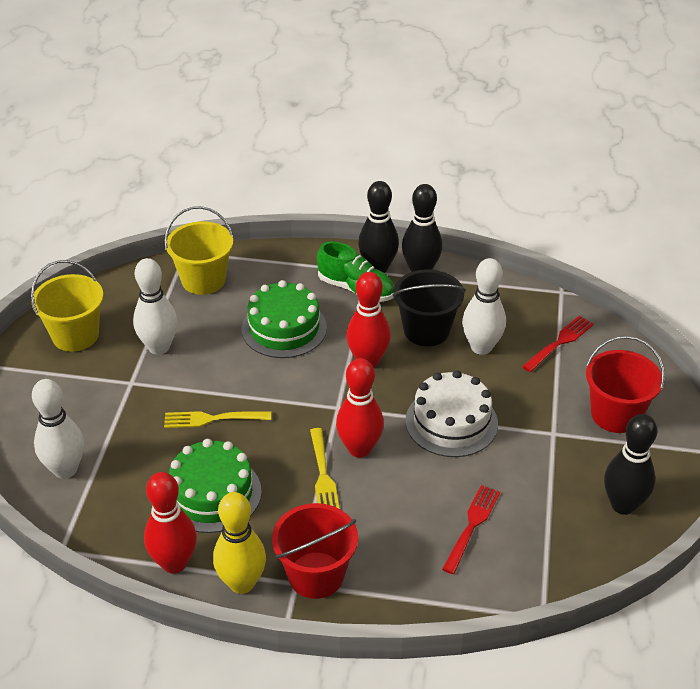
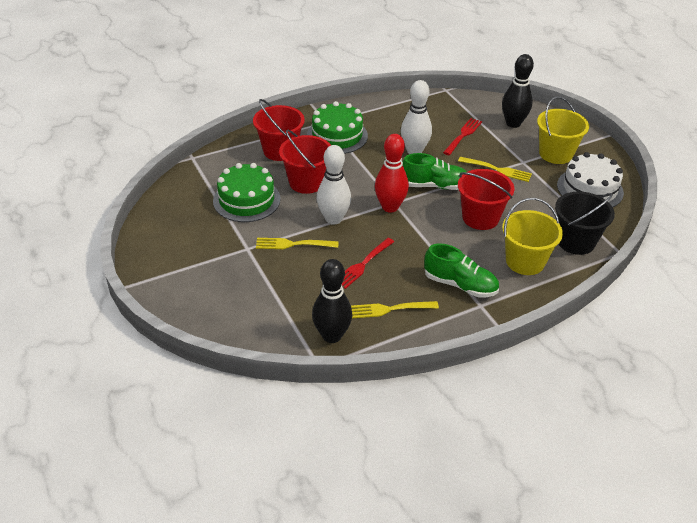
black bowling pin: 3 -> 2
green shoe: 1 -> 2
red bowling pin: 3 -> 1
red bucket: 2 -> 3
white bowling pin: 3 -> 2
yellow bowling pin: 1 -> 0
yellow fork: 2 -> 3

